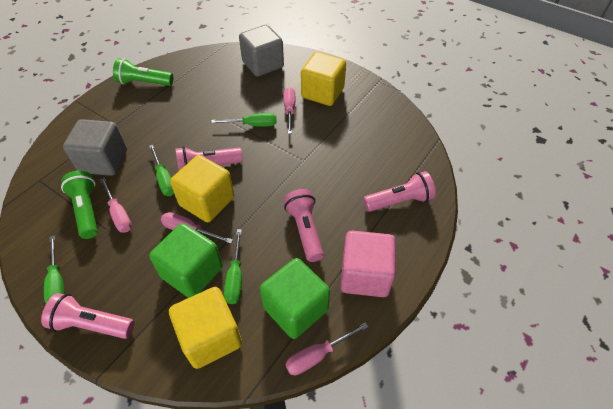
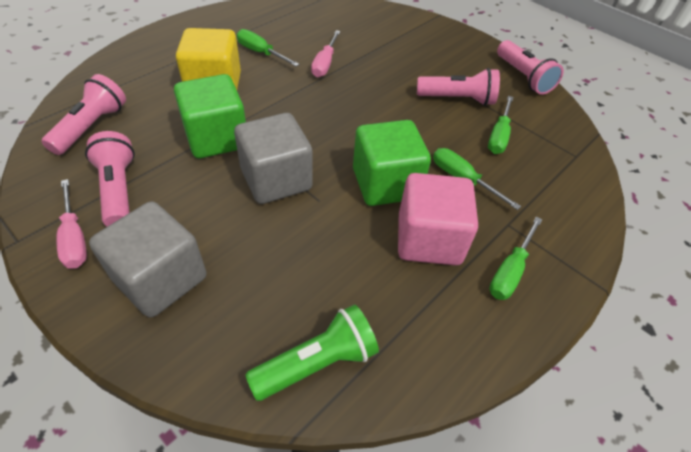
green flashlight: 2 -> 1
pink screwdriver: 4 -> 2
yellow cube: 3 -> 1

